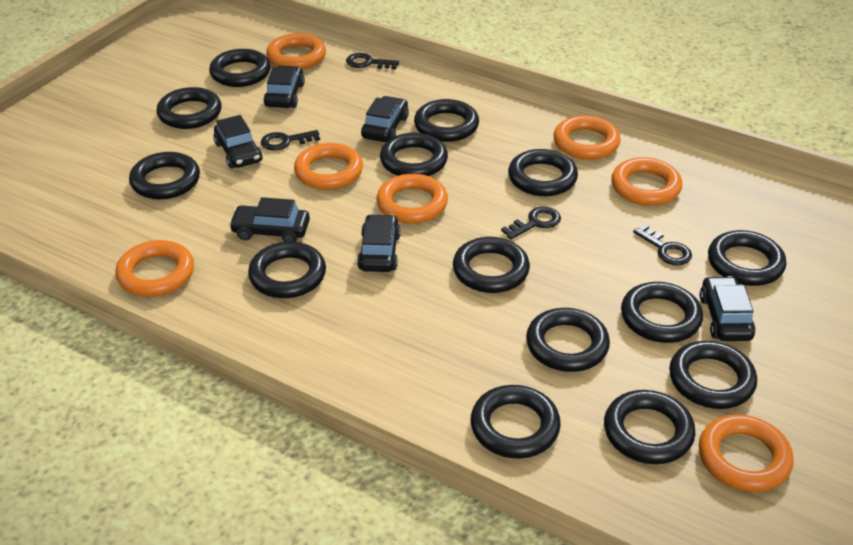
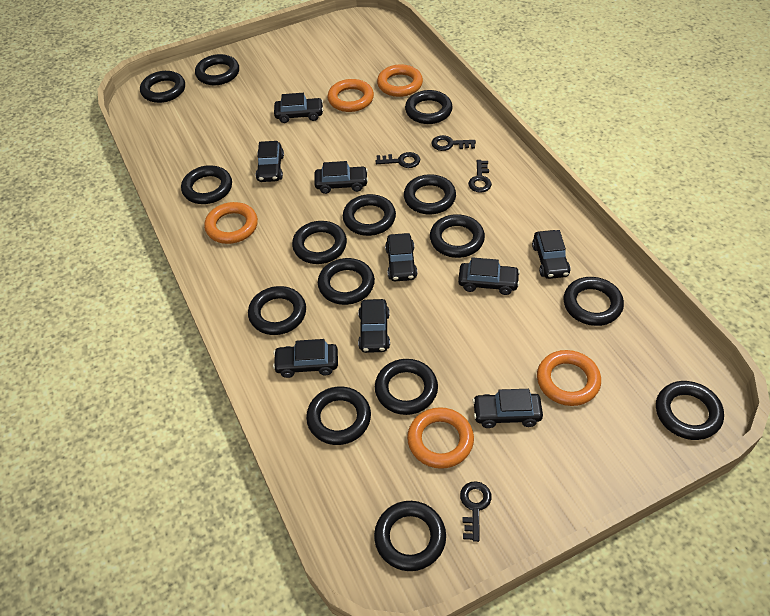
black car: 6 -> 9
black ring: 14 -> 15
orange ring: 7 -> 5

